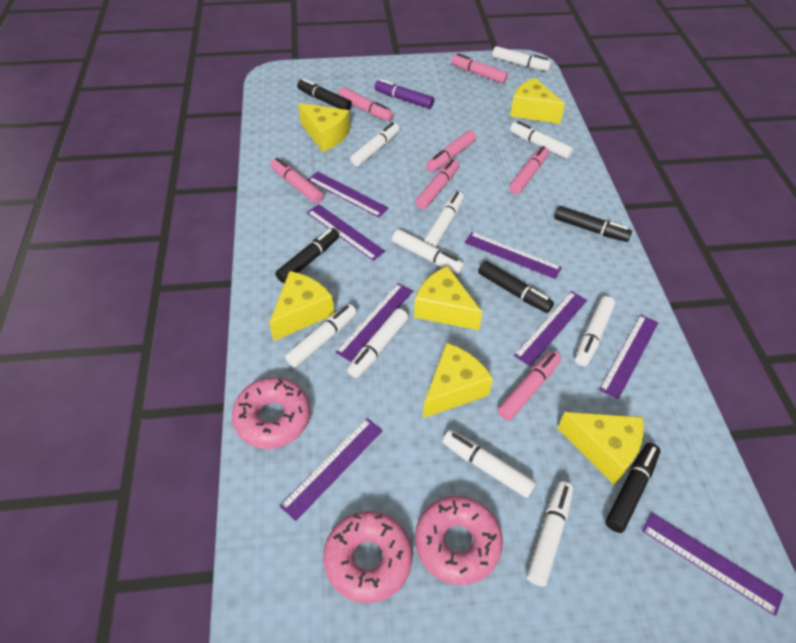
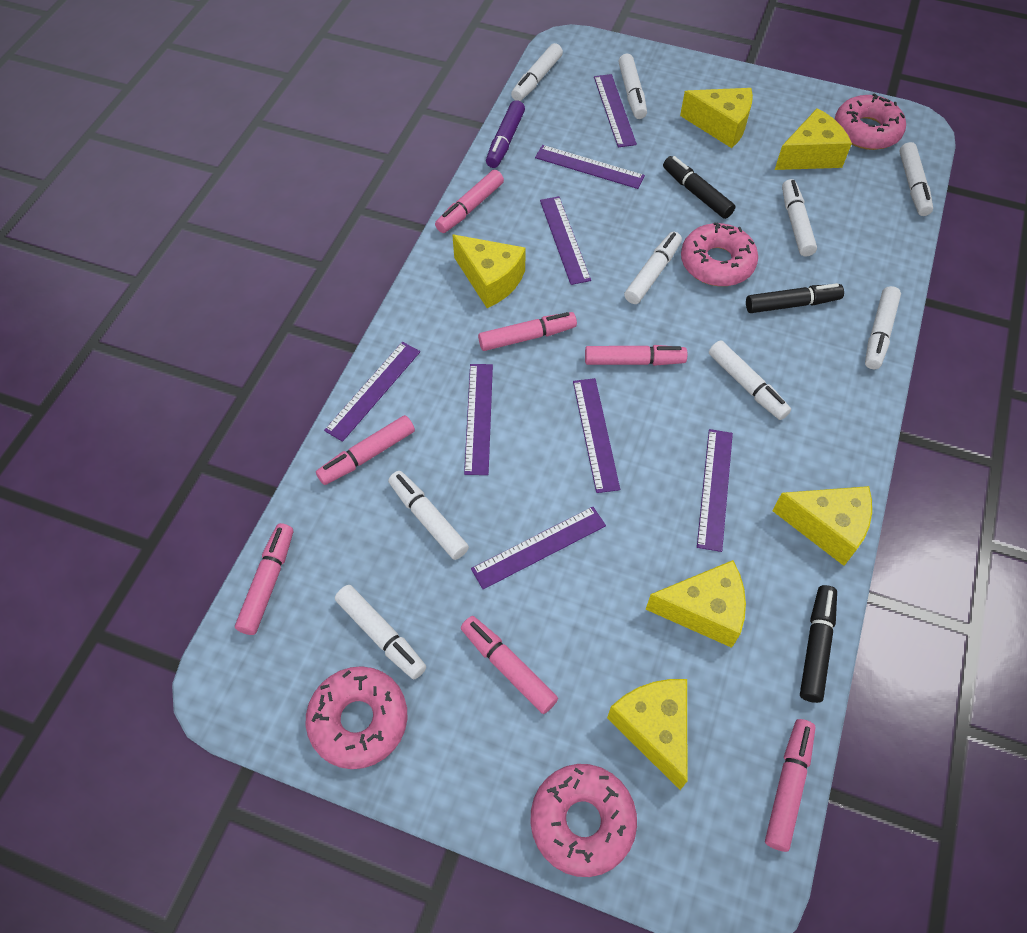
black marker: 5 -> 3
pink donut: 3 -> 4
white marker: 10 -> 9

